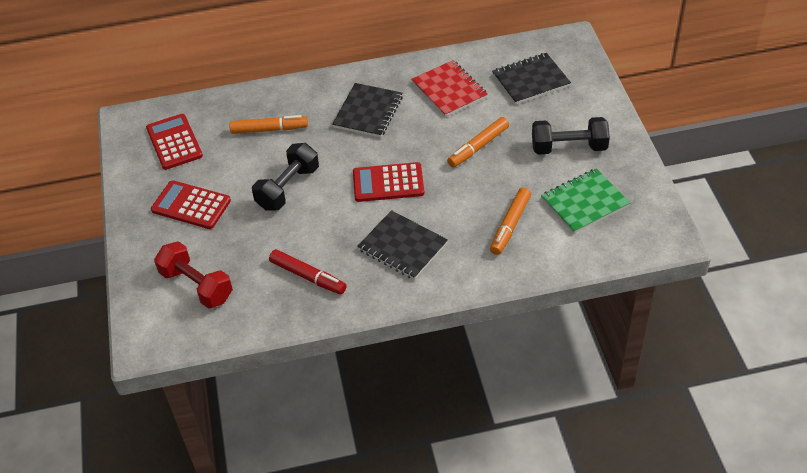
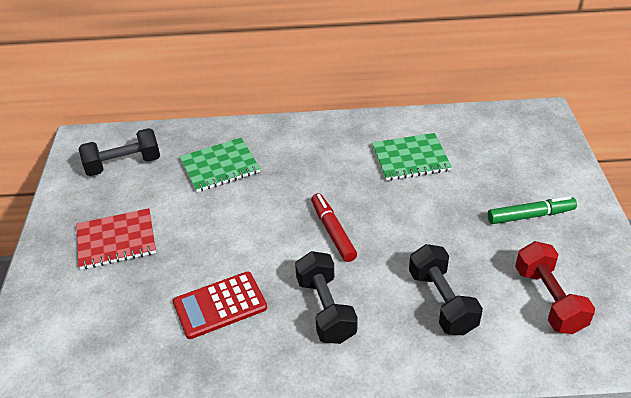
black dumbbell: 2 -> 3
black notebook: 3 -> 0
green marker: 0 -> 1
green notebook: 1 -> 2
orange marker: 3 -> 0
red calculator: 3 -> 1

